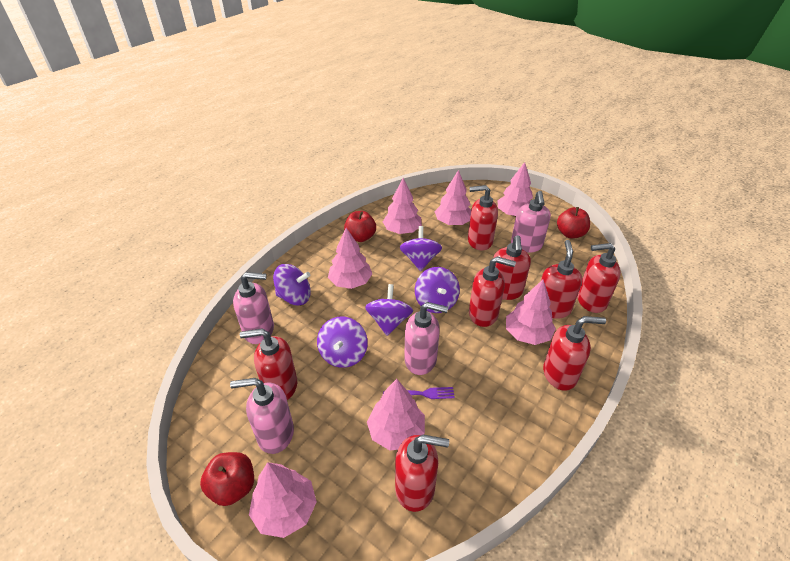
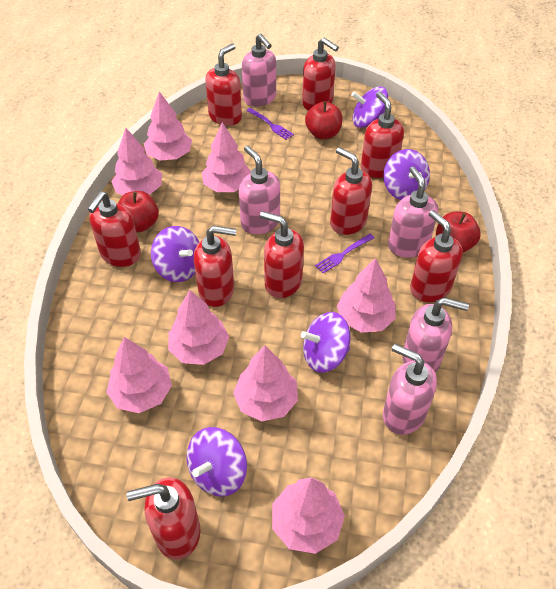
pink soap dispenser: 4 -> 5
pink tree: 7 -> 8
purple fork: 1 -> 2
red soap dispenser: 8 -> 9

